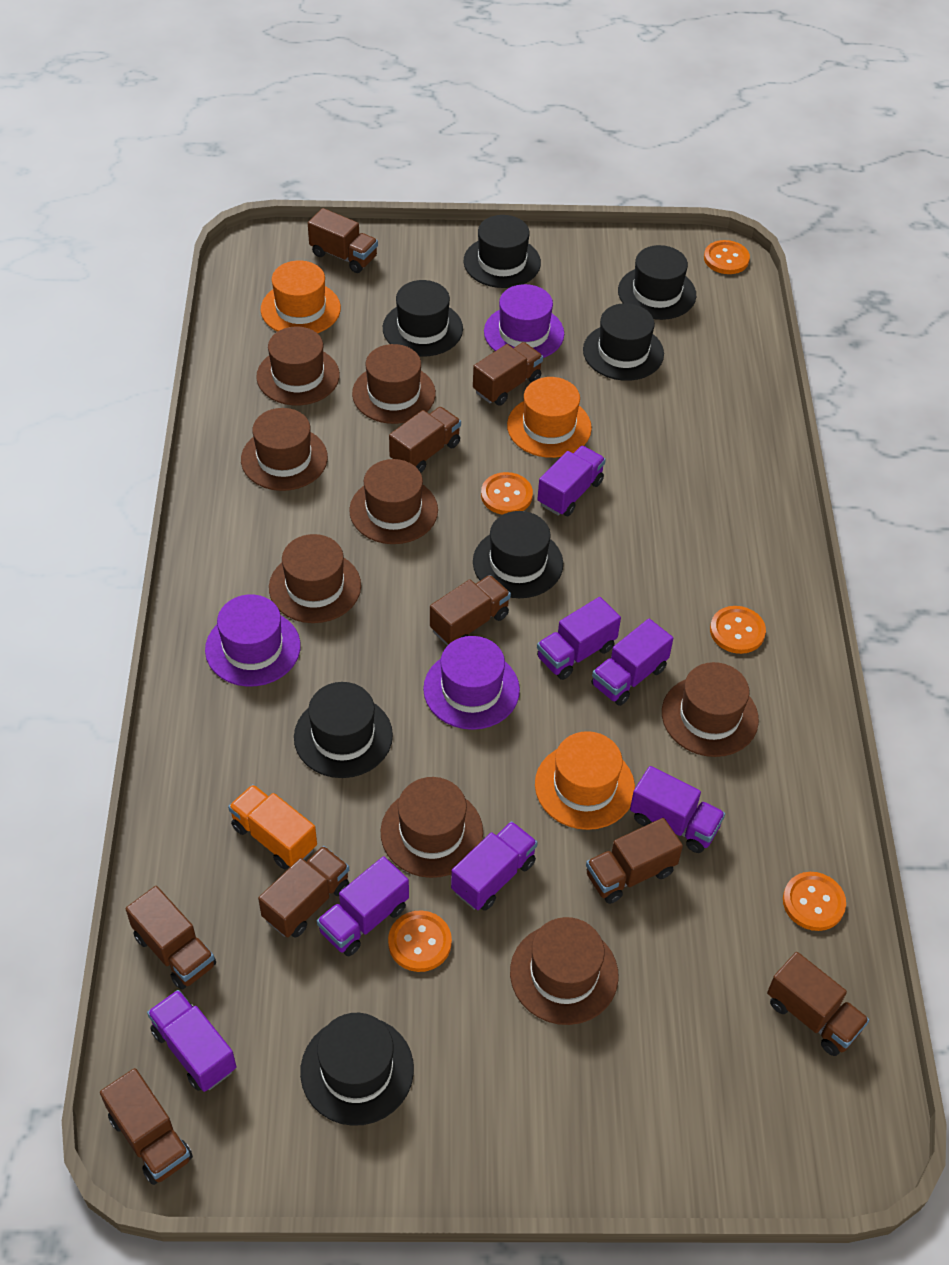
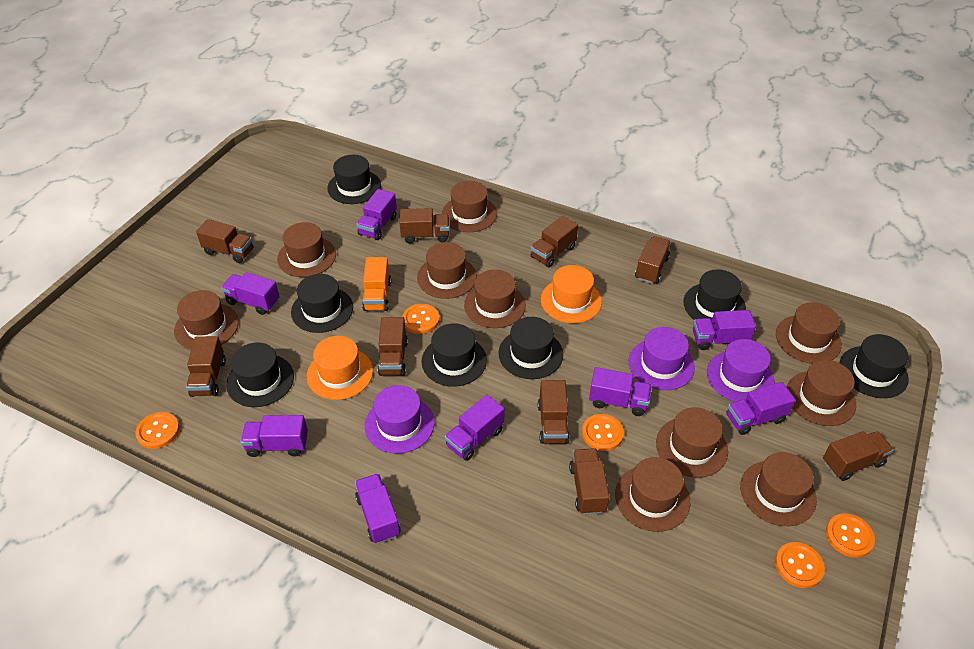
brown hat: 8 -> 10
orange hat: 3 -> 2
purple truck: 7 -> 8

